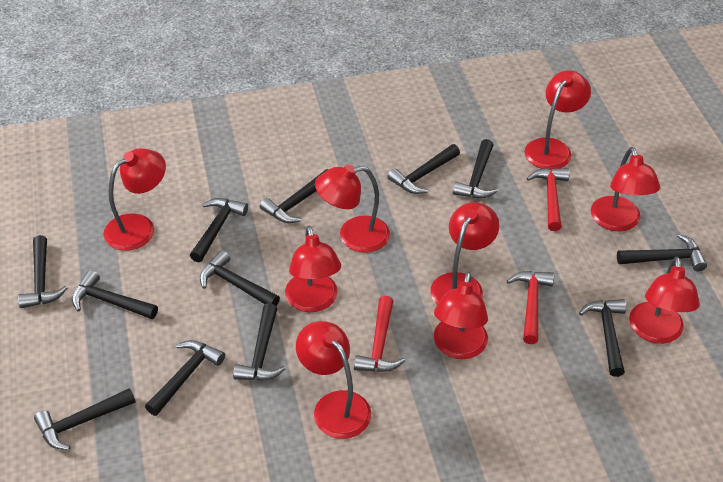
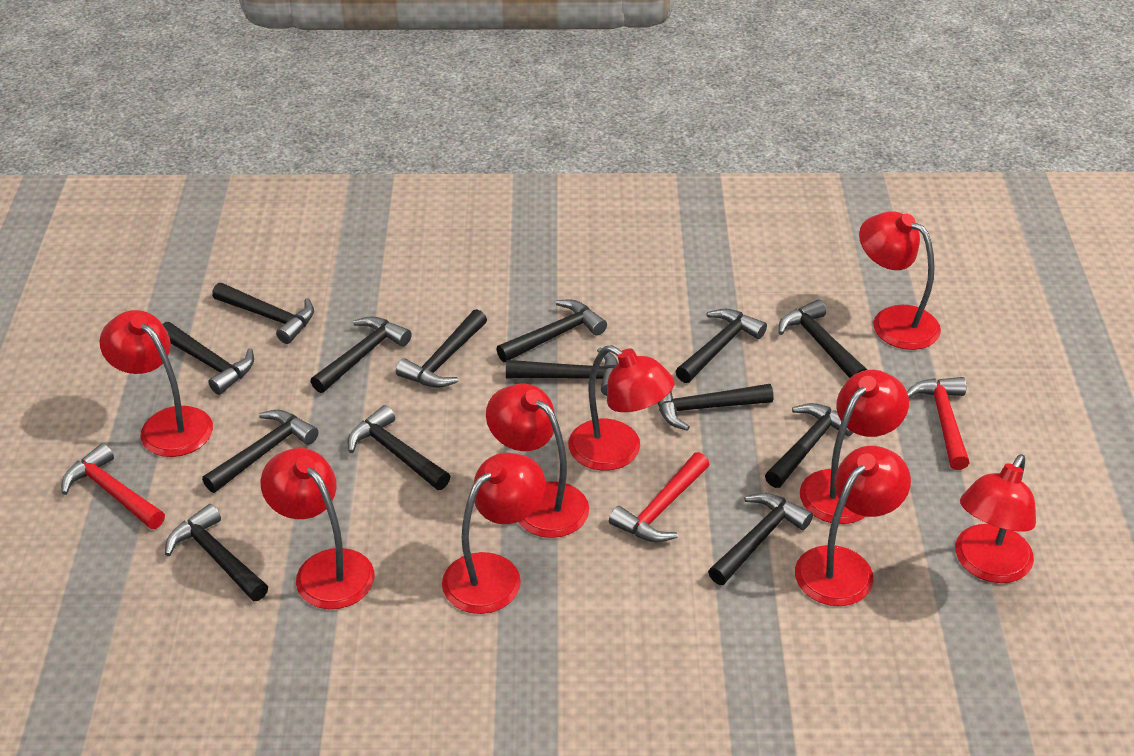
black hammer: 12 -> 14

